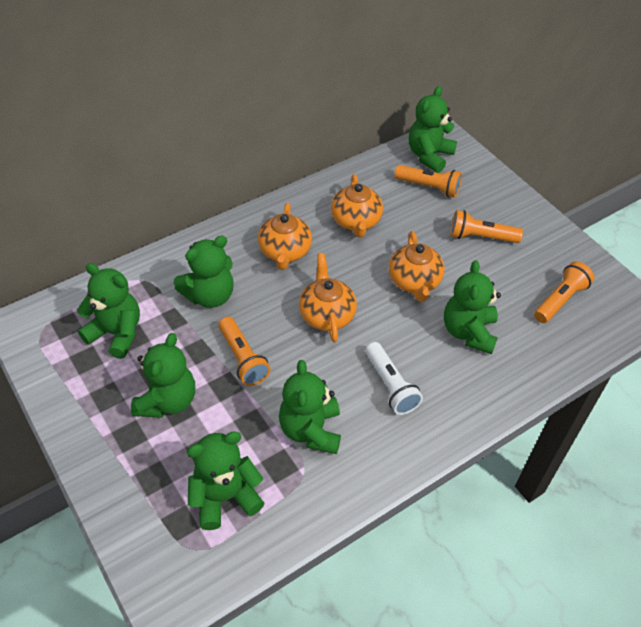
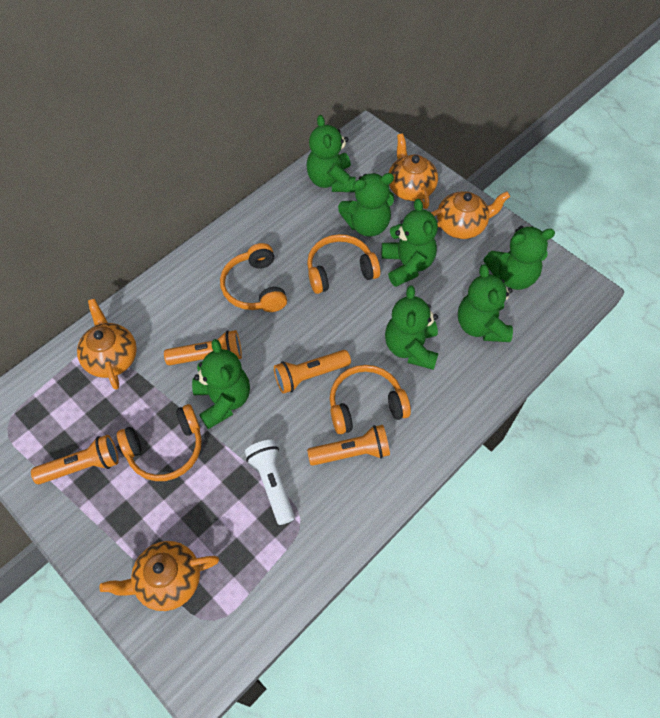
orange headphones: 0 -> 4

